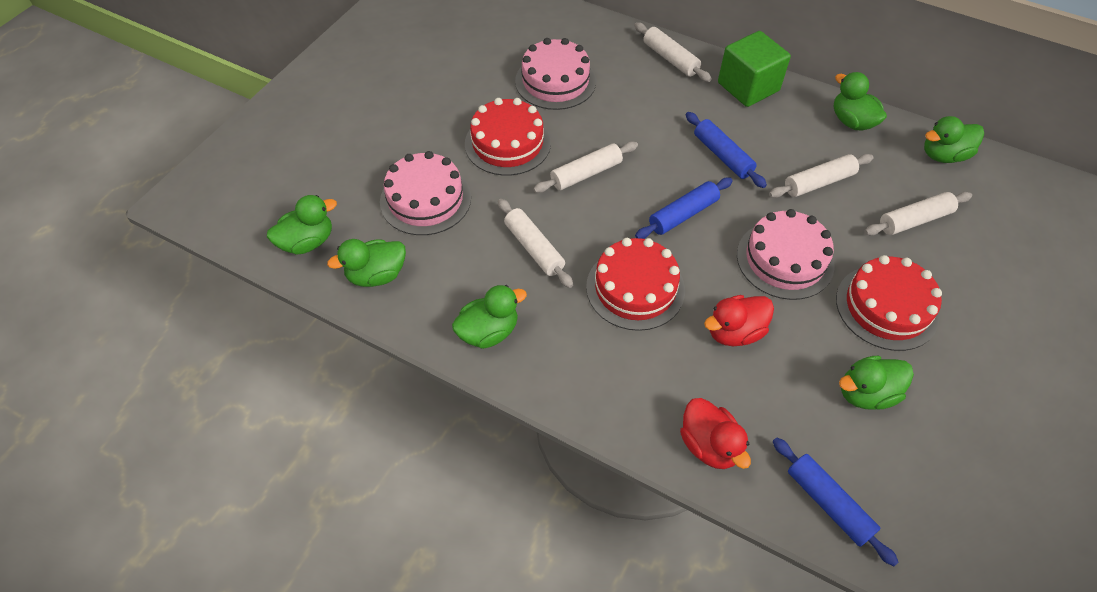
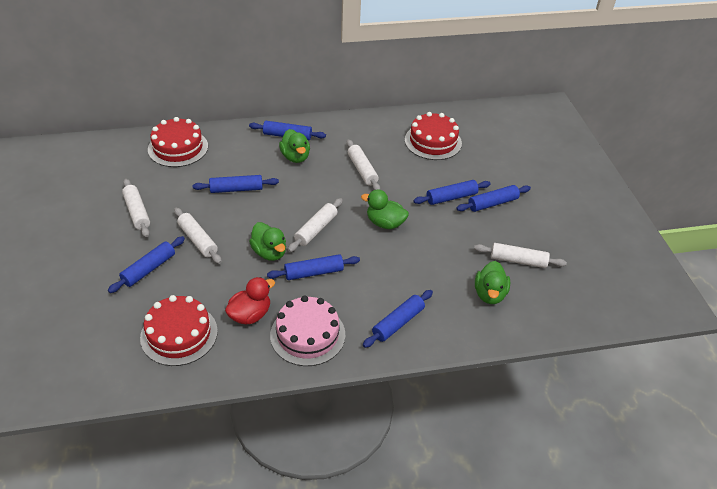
blue rolling pin: 3 -> 7
green cube: 1 -> 0
green duck: 6 -> 4
pink cake: 3 -> 1
red duck: 2 -> 1

